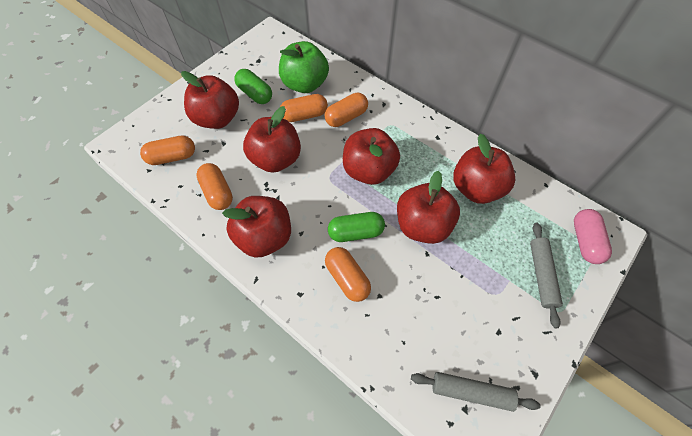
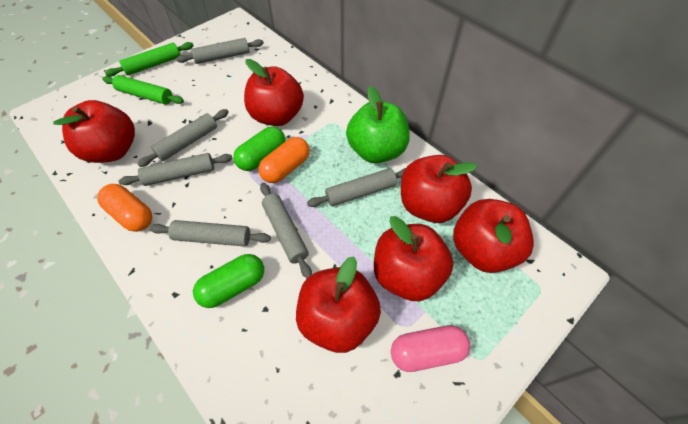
green rolling pin: 0 -> 2
grey rolling pin: 2 -> 6
orange capsule: 5 -> 2

